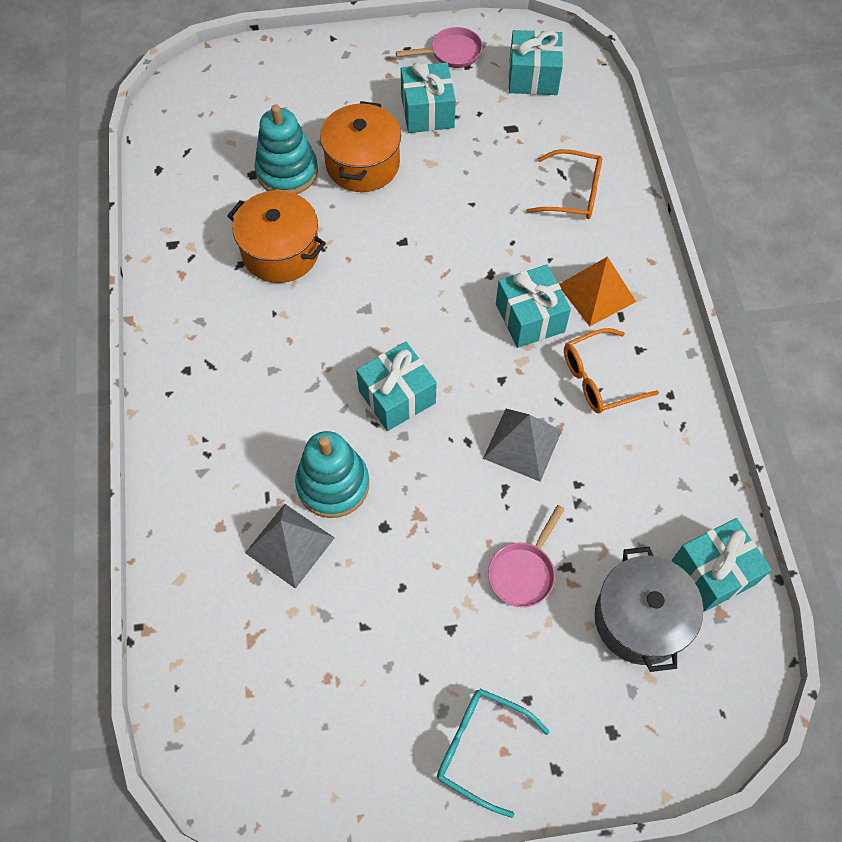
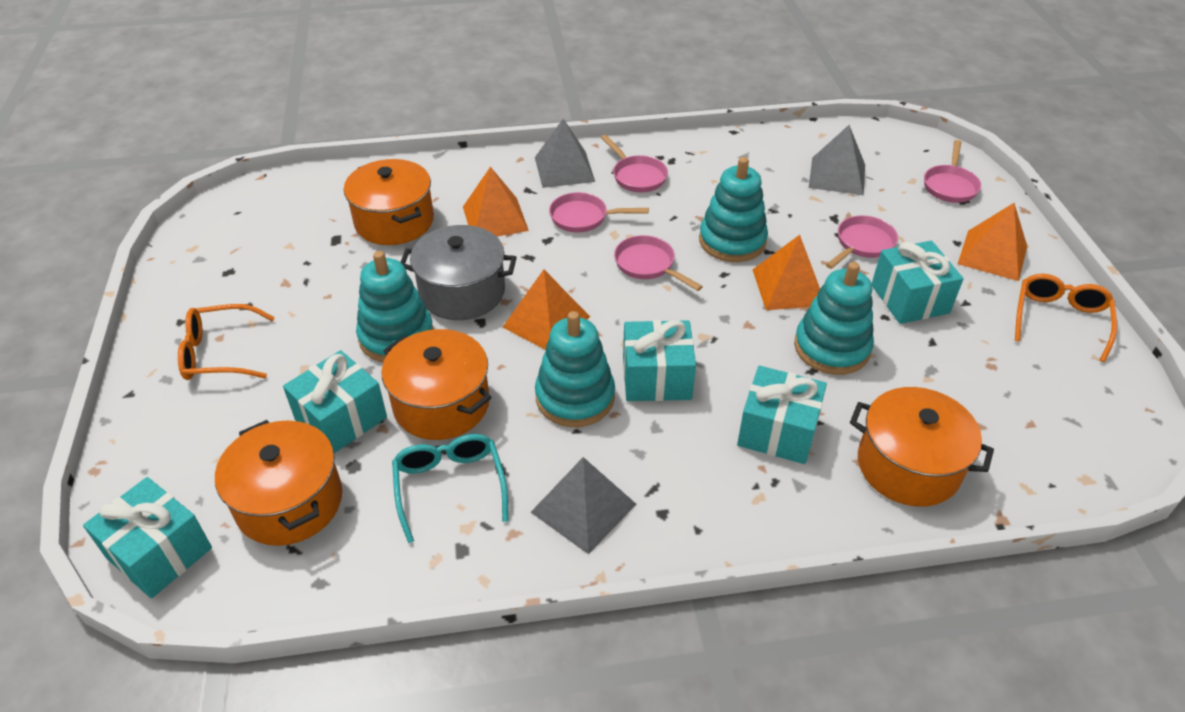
grey pyramid: 2 -> 3
orange pot: 2 -> 4
orange pyramid: 1 -> 4
pink pan: 2 -> 5
turquoise stacking toy: 2 -> 4

